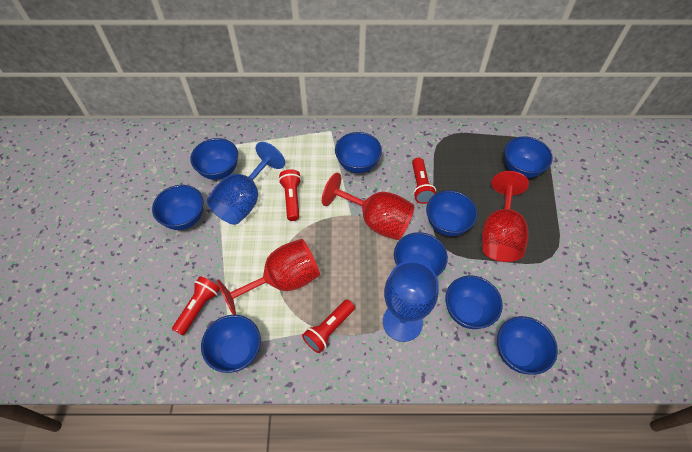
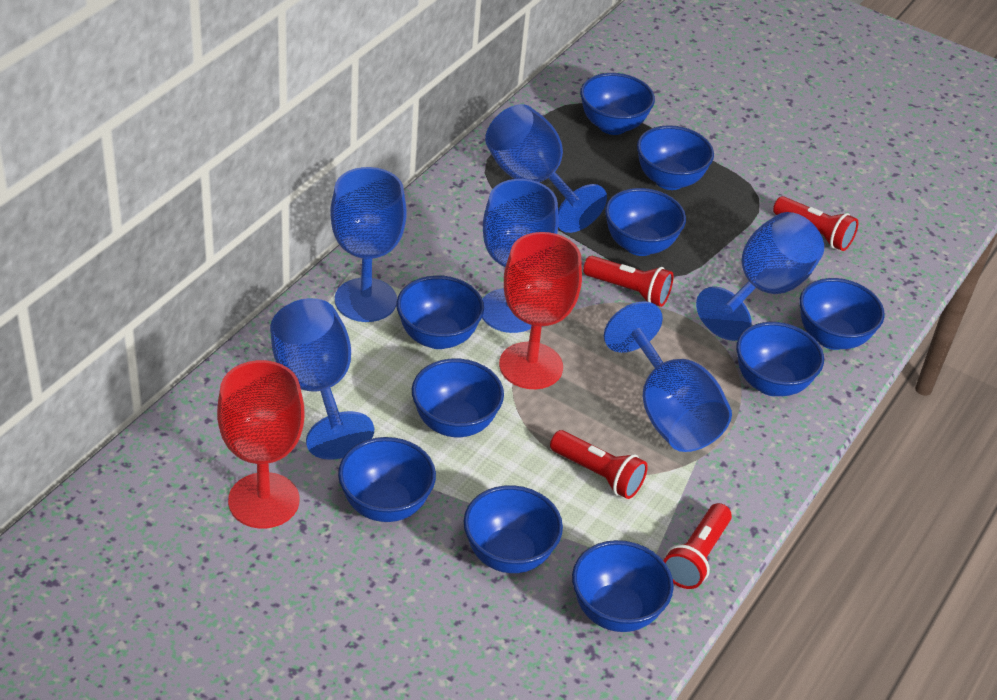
blue bowl: 9 -> 10
blue goblet: 2 -> 6
red goblet: 3 -> 2

